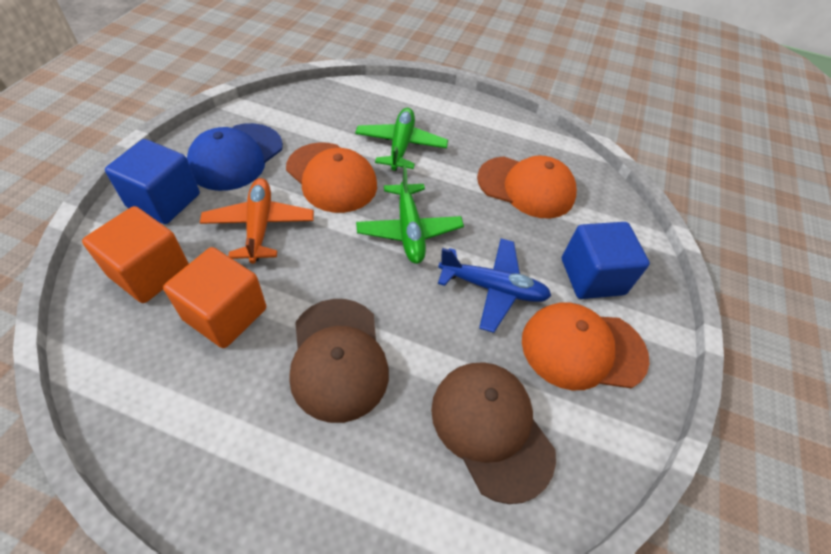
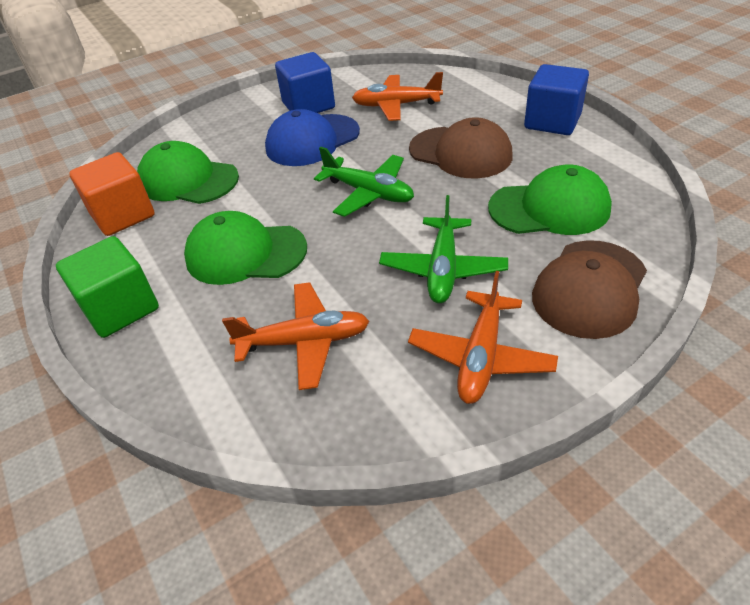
blue plane: 1 -> 0
green cap: 0 -> 3
green cube: 0 -> 1
orange cap: 3 -> 0
orange cube: 2 -> 1
orange plane: 1 -> 3

